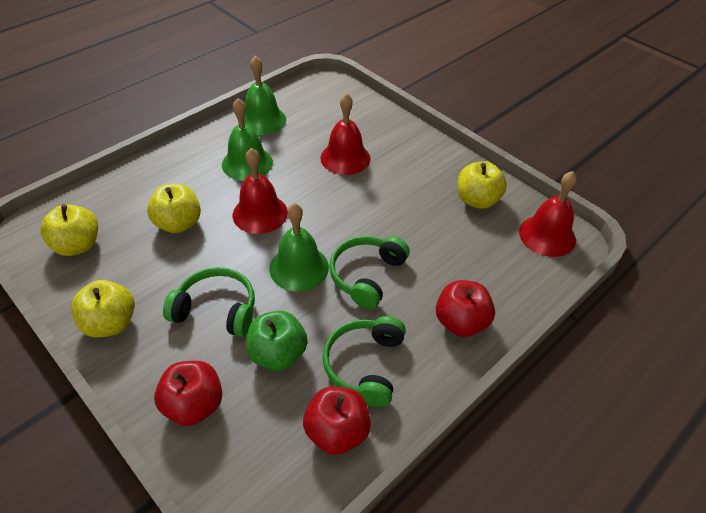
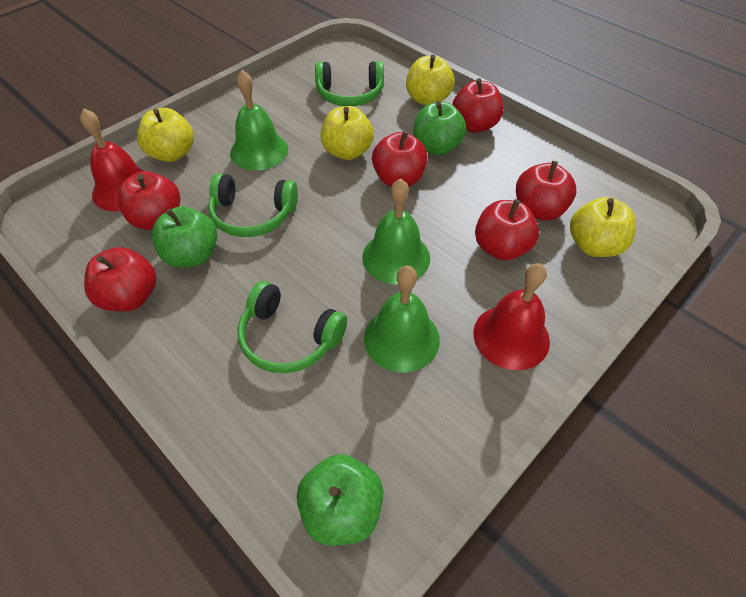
green apple: 1 -> 3
red apple: 3 -> 6
red bell: 3 -> 2

